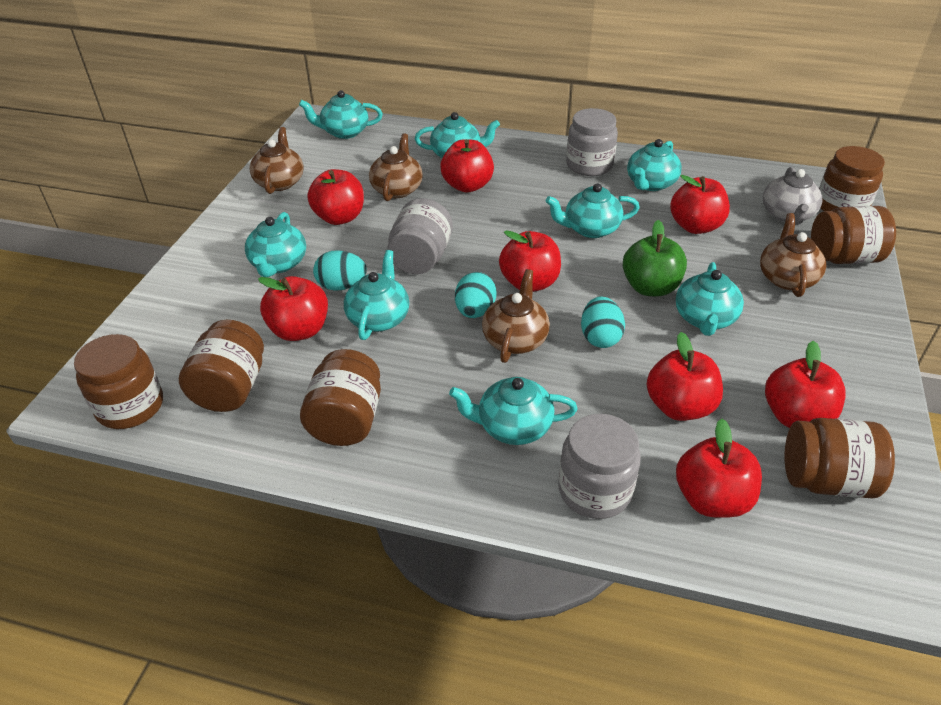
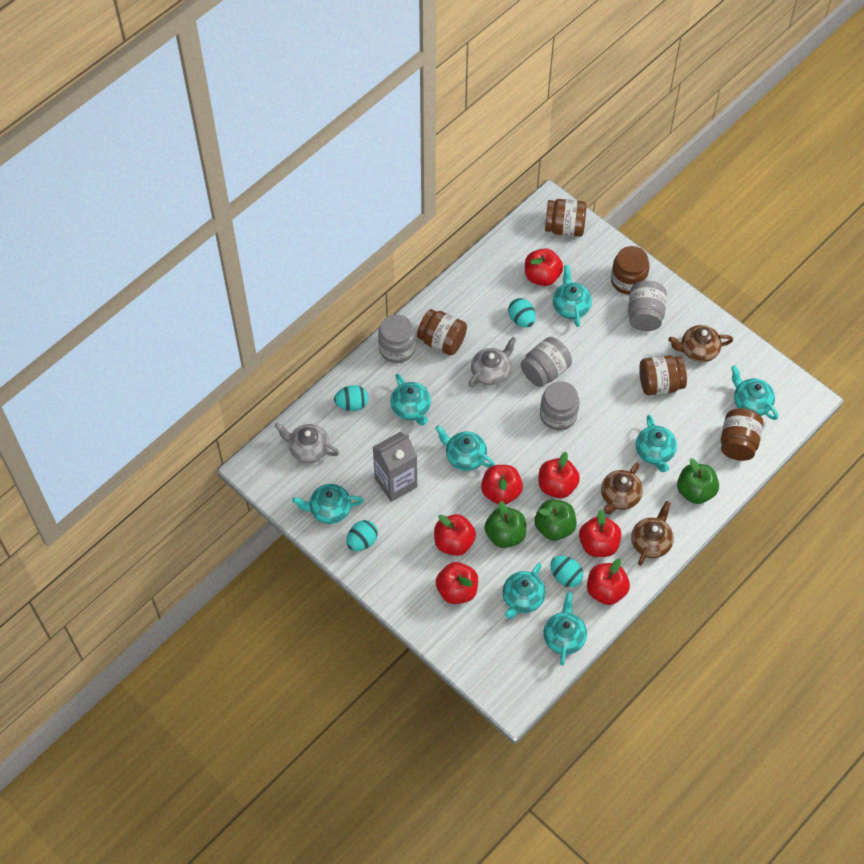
brown jar: 6 -> 5
brown teapot: 4 -> 3
green apple: 1 -> 3
grey carton: 0 -> 1
grey jar: 3 -> 4
grey teapot: 1 -> 2
red apple: 8 -> 7
turquoise egg: 3 -> 4

